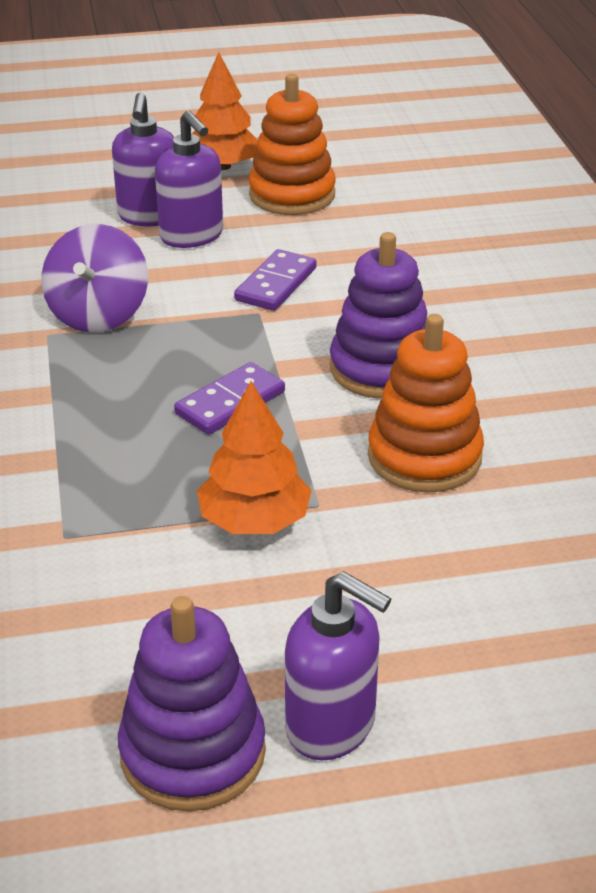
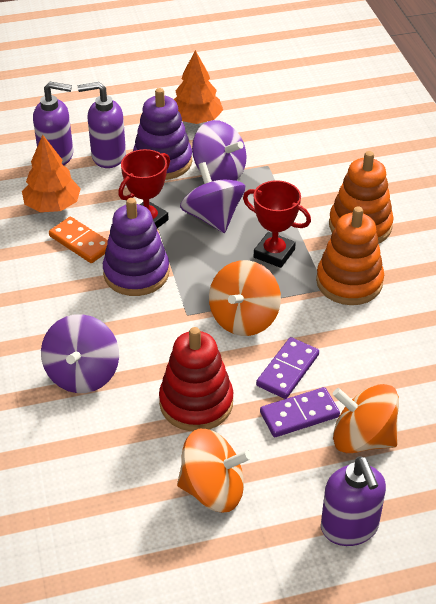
orange domino: 0 -> 1
orange spinning top: 0 -> 3
purple spinning top: 1 -> 3
red stacking toy: 0 -> 1
red trophy: 0 -> 2

